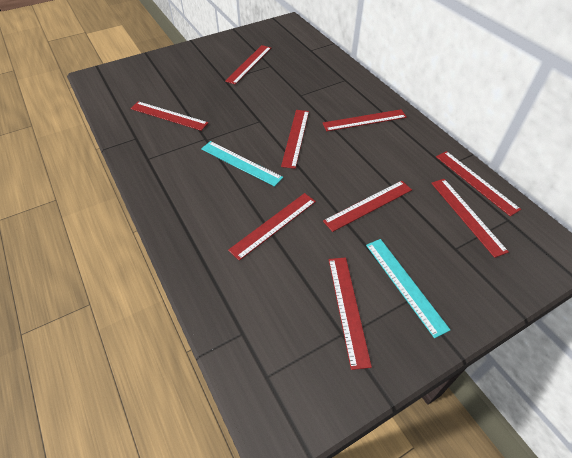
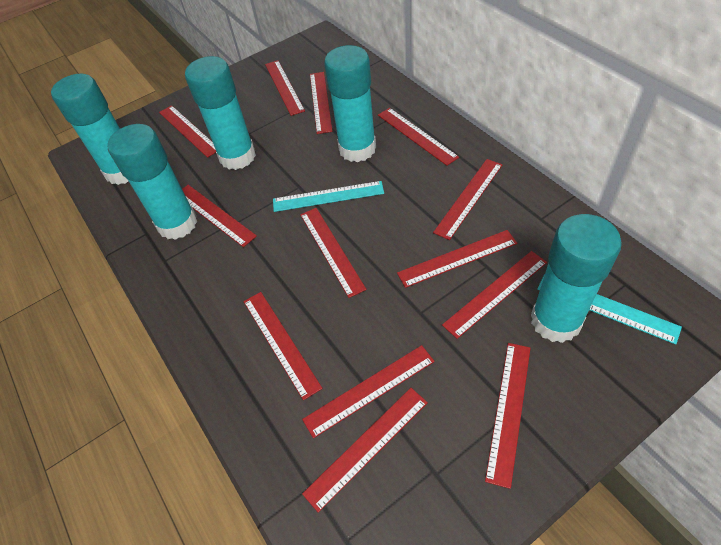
red ruler: 9 -> 13
turquoise glue stick: 0 -> 5

